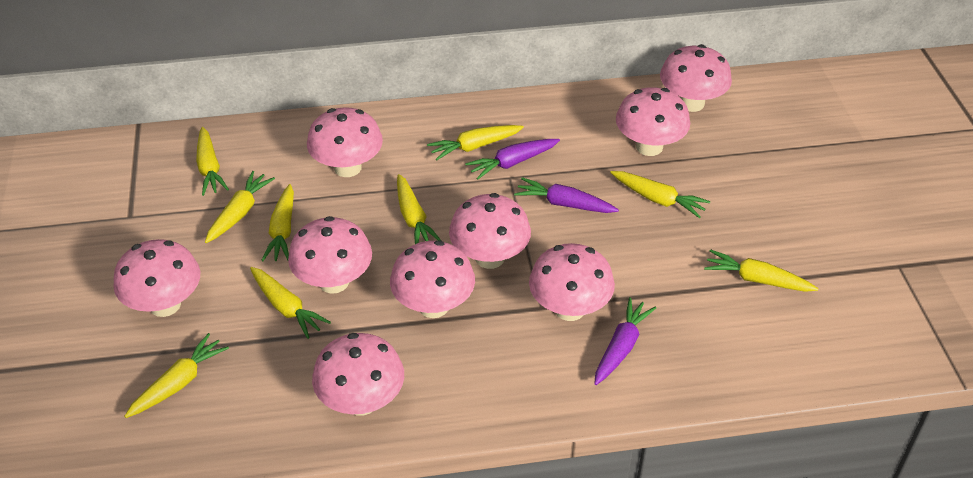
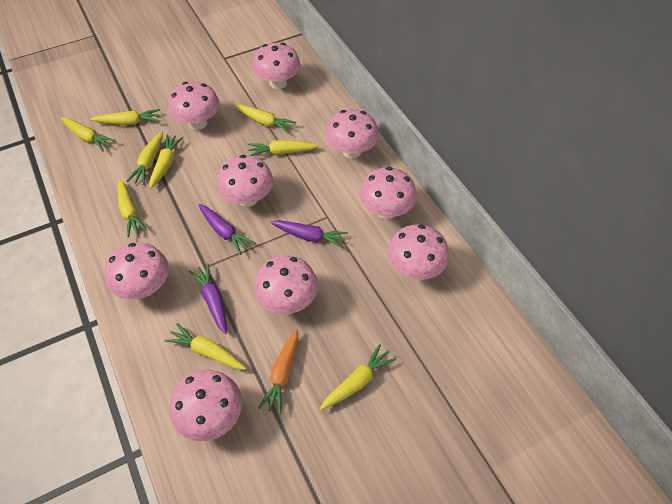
orange carrot: 0 -> 1

